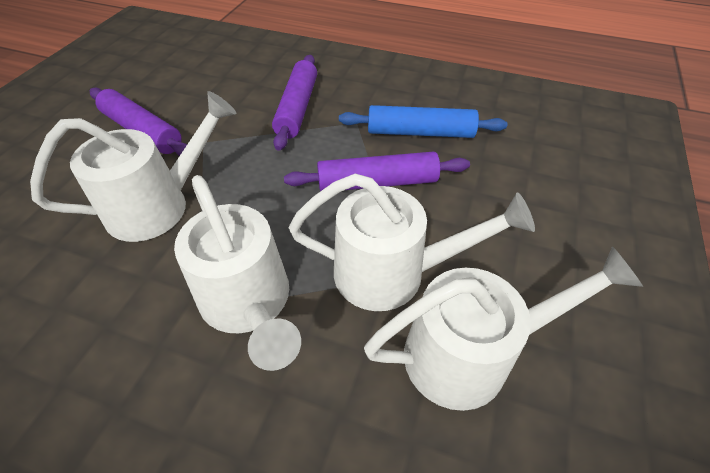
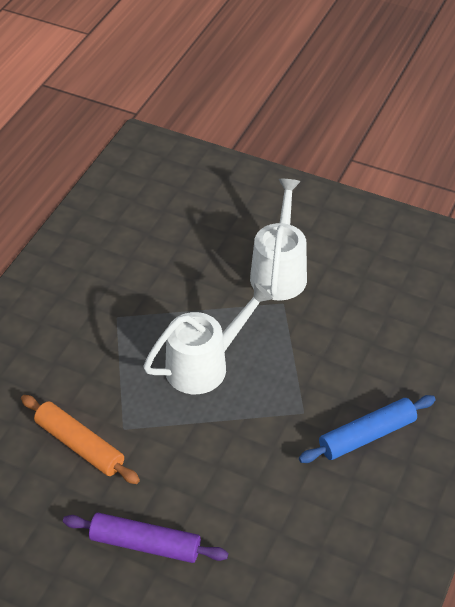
orange rolling pin: 0 -> 1
purple rolling pin: 3 -> 1
white watering can: 4 -> 2

